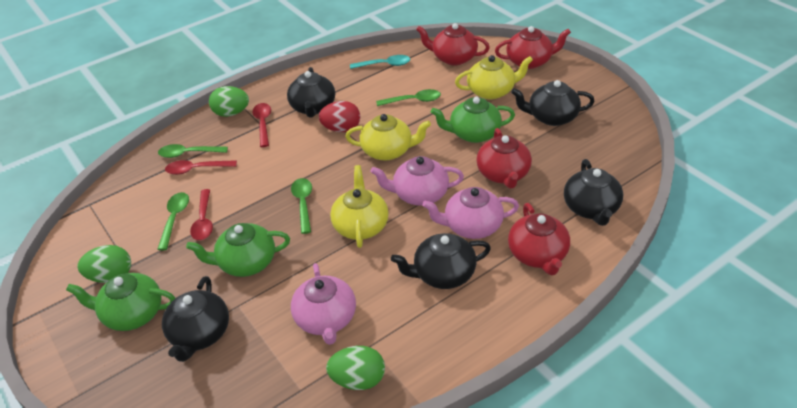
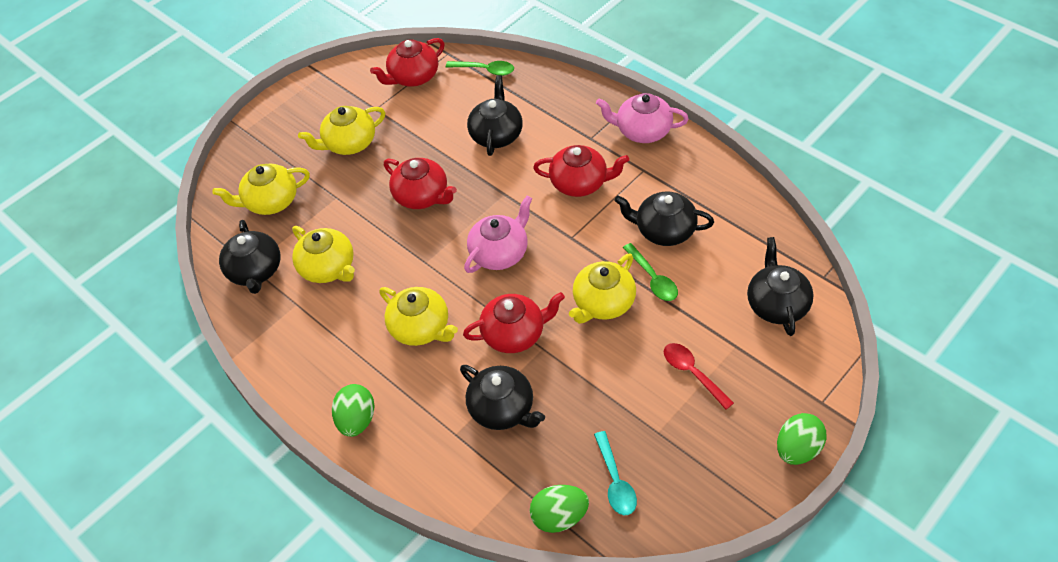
green spoon: 4 -> 2
green teapot: 3 -> 0
pink teapot: 3 -> 2
red egg: 1 -> 0
red spoon: 3 -> 1
yellow teapot: 3 -> 5

